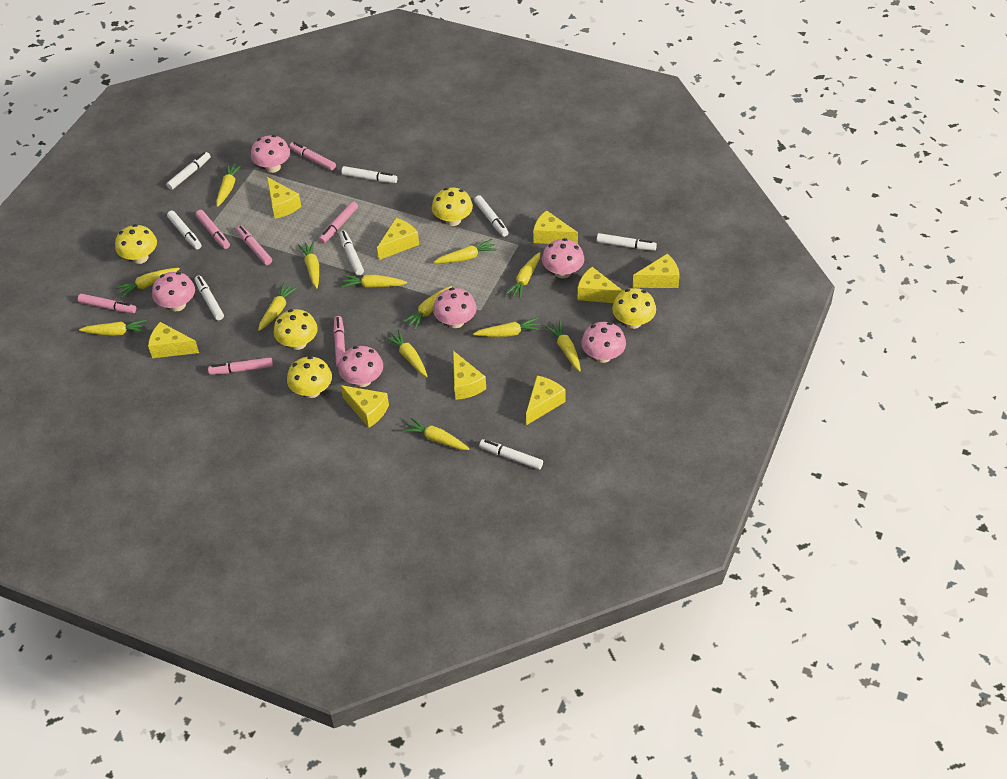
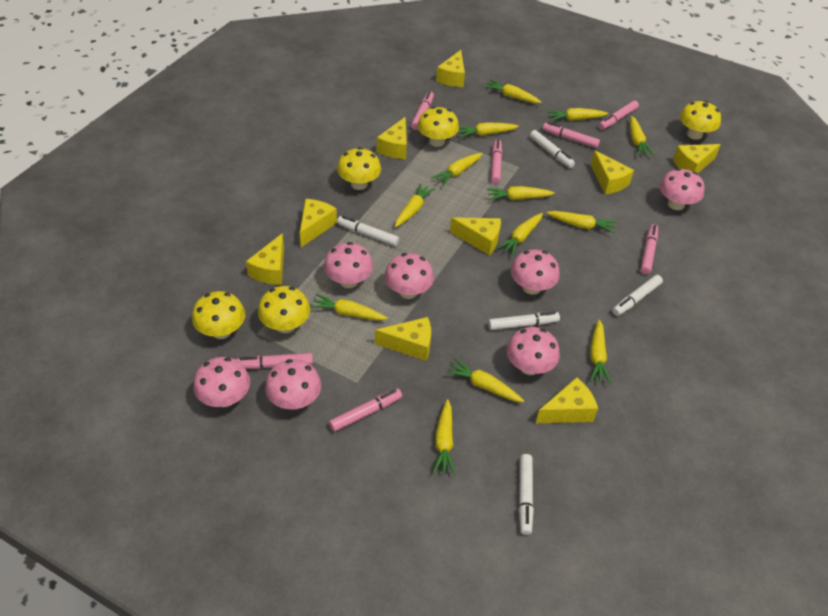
pink mushroom: 6 -> 7
white marker: 8 -> 5

